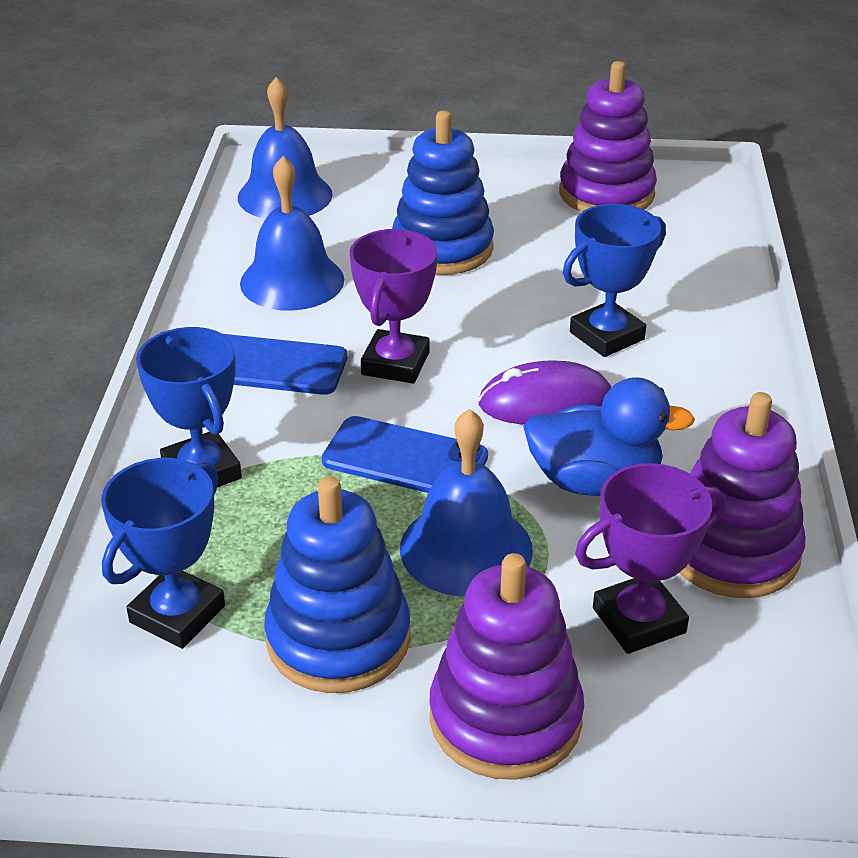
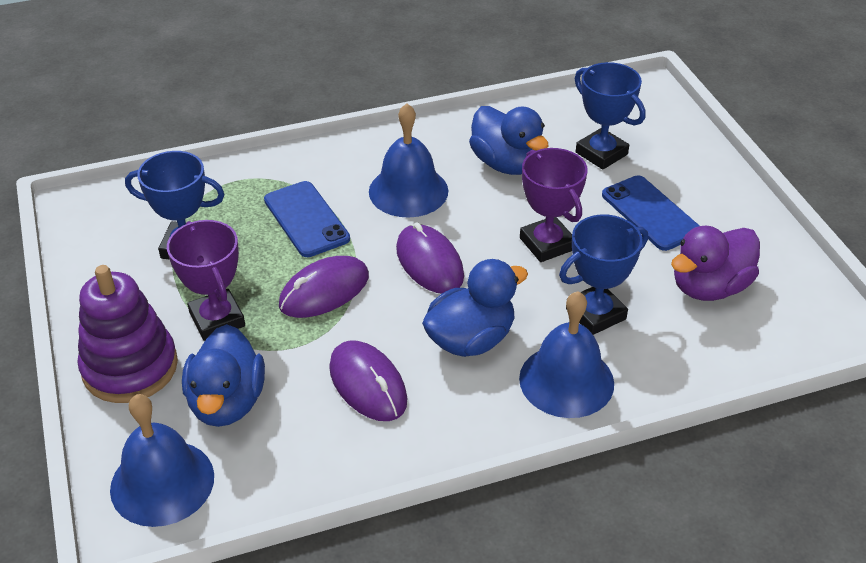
blue duck: 1 -> 3
blue stacking toy: 2 -> 0
purple duck: 0 -> 1
purple mouse: 1 -> 3
purple stacking toy: 3 -> 1

